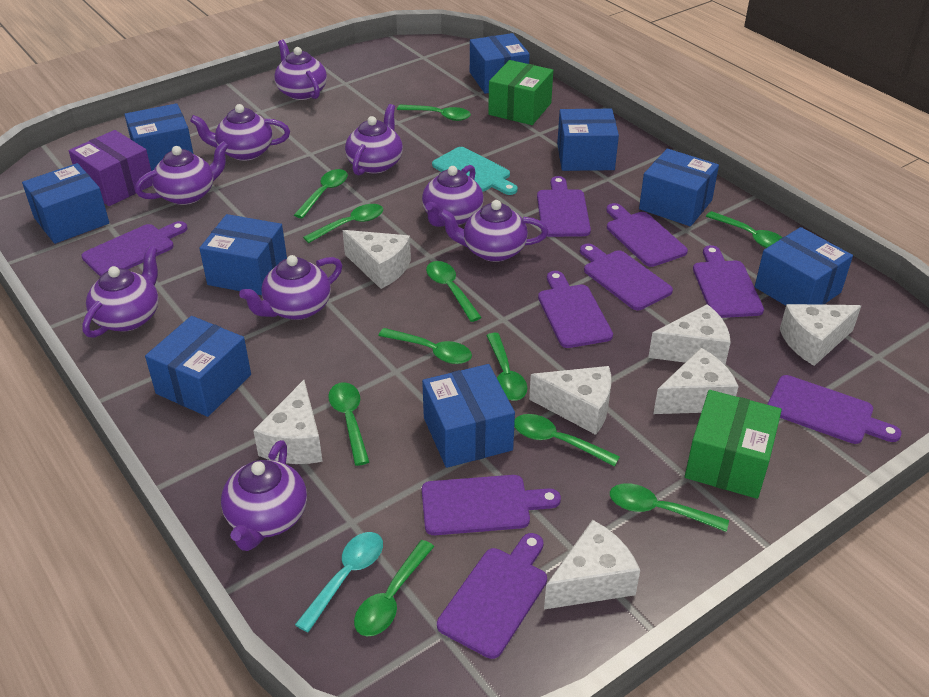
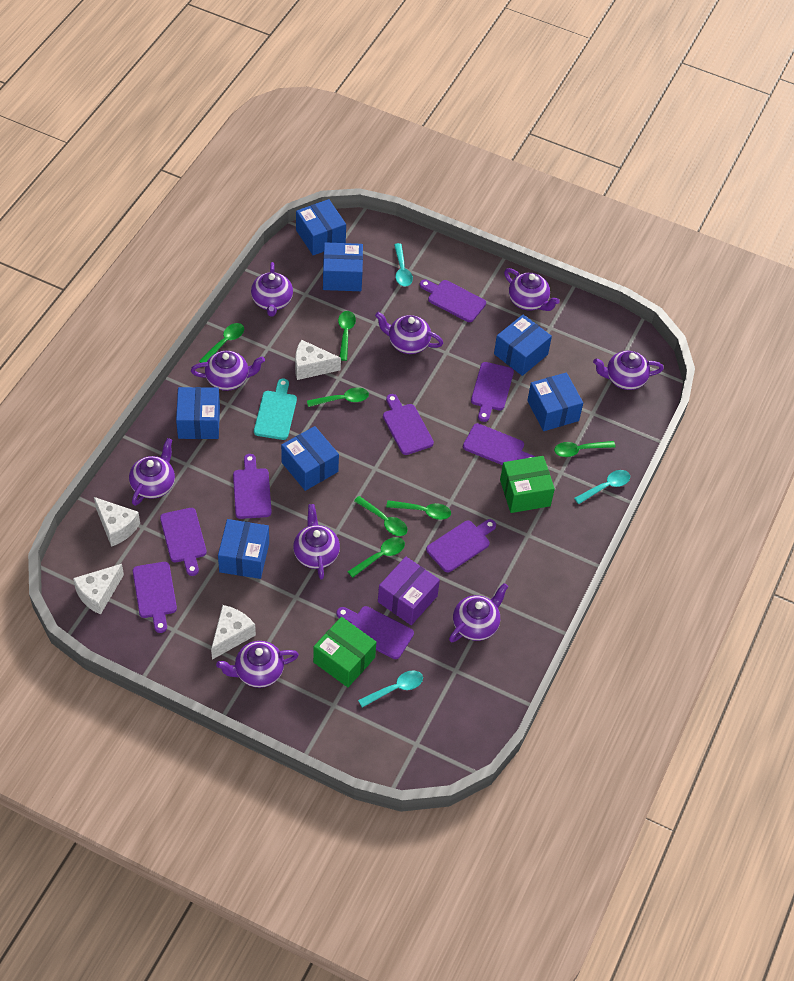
blue box: 9 -> 7
green spoon: 11 -> 7
turquoise spoon: 1 -> 3
white cheese: 7 -> 4

